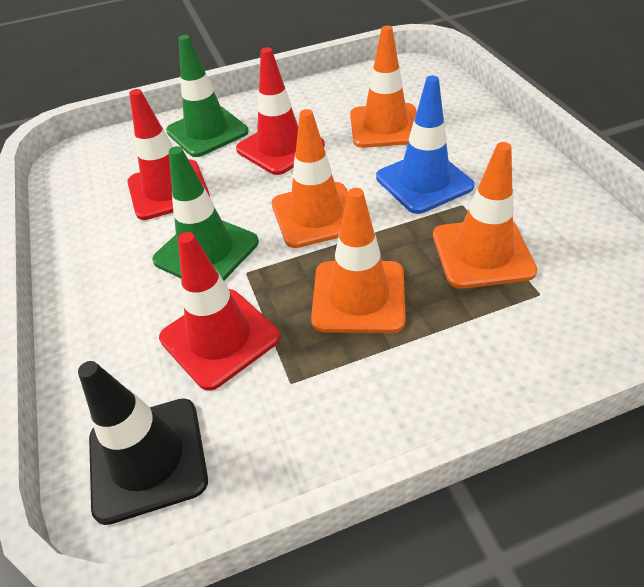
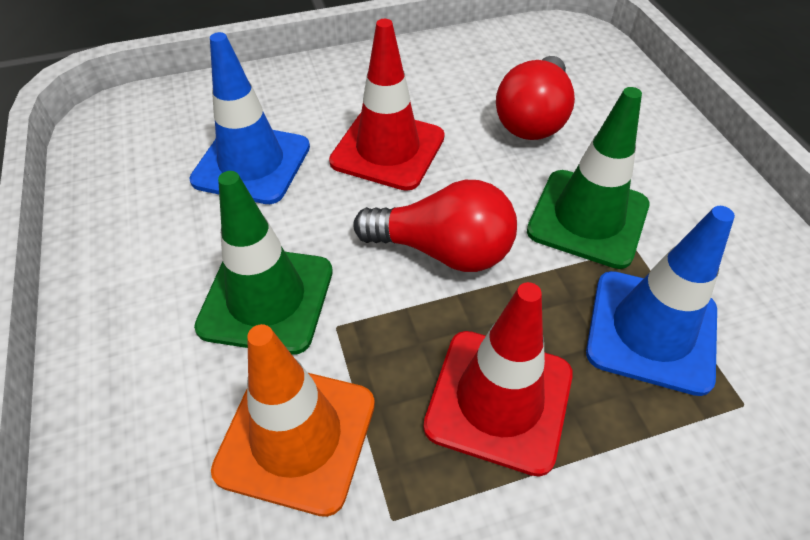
black traffic cone: 1 -> 0
blue traffic cone: 1 -> 2
orange traffic cone: 4 -> 1
red light bulb: 0 -> 2
red traffic cone: 3 -> 2

